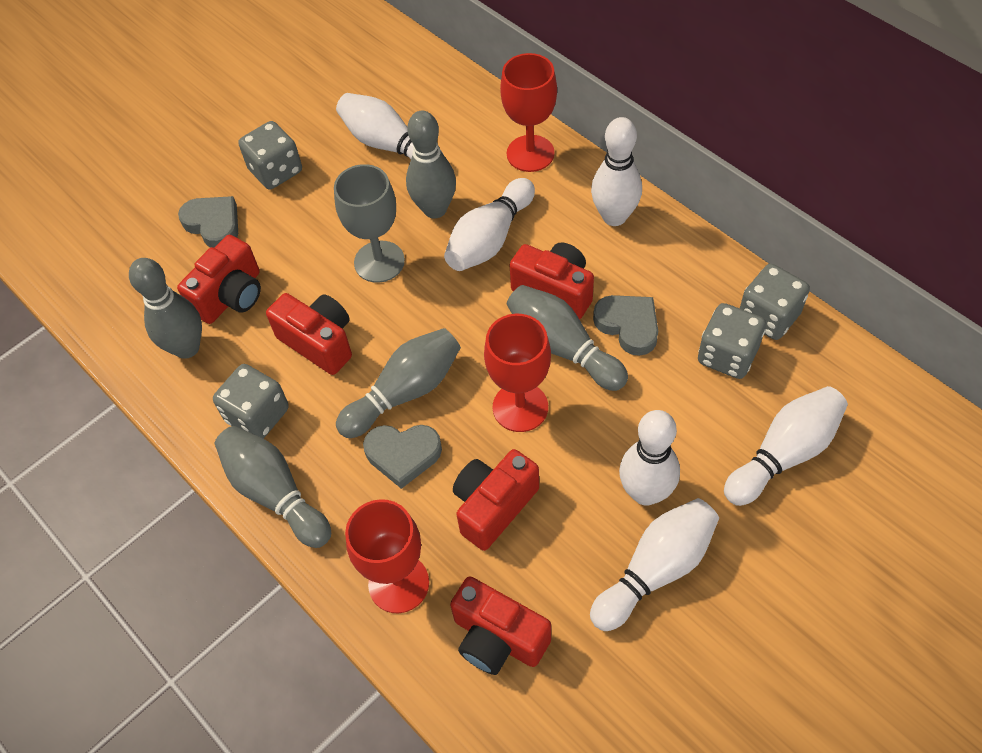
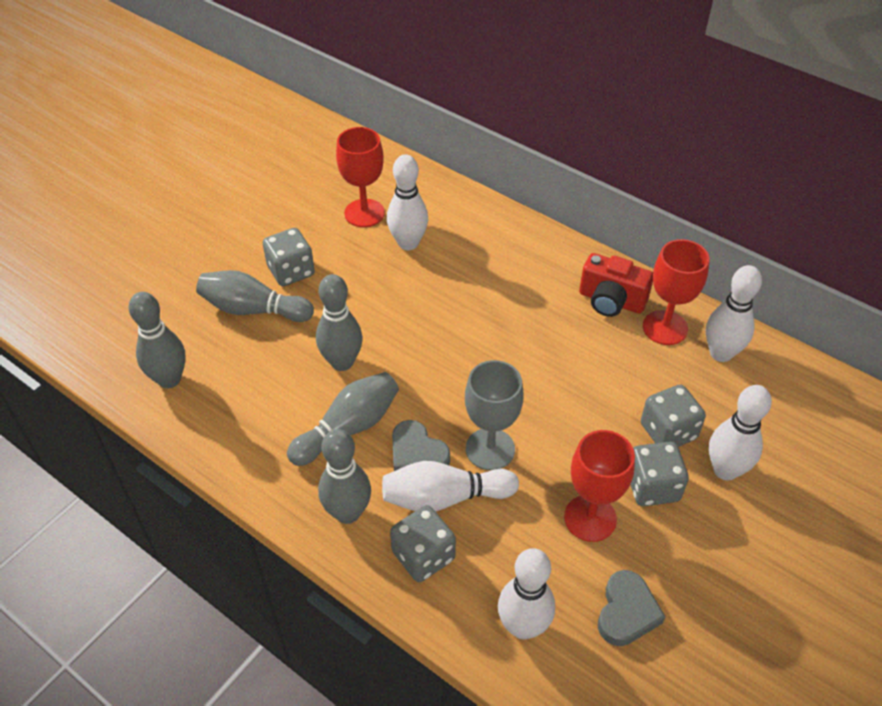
grey heart: 3 -> 2
red camera: 5 -> 1
white bowling pin: 6 -> 5

